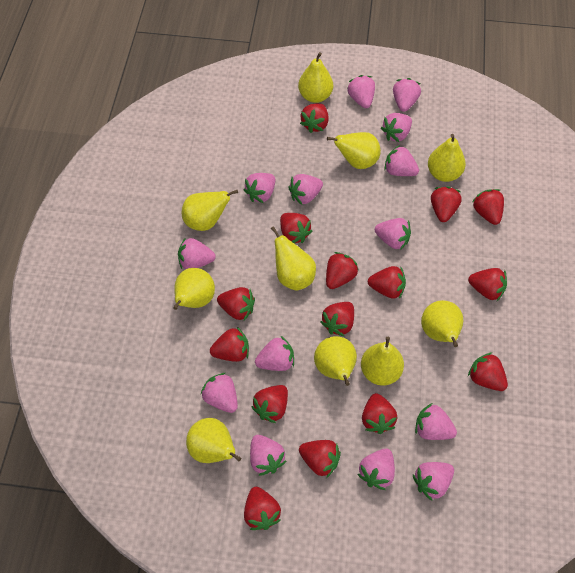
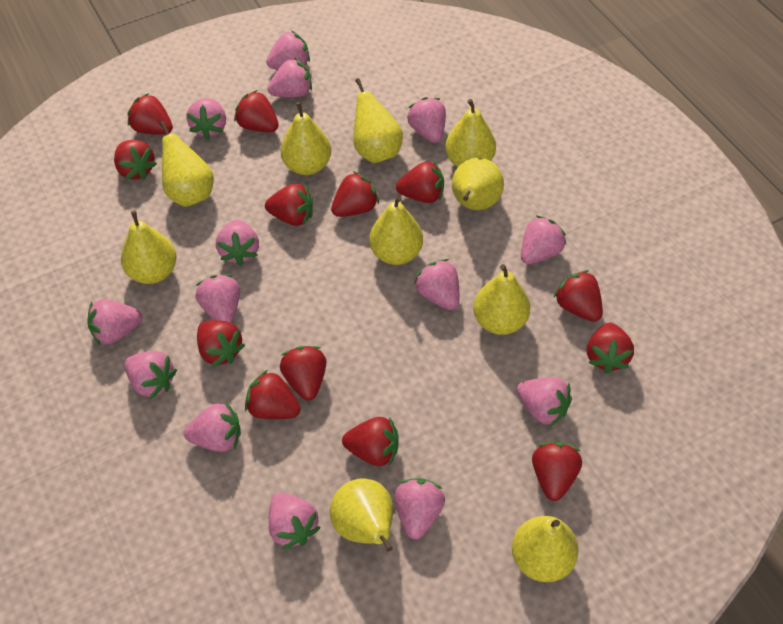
red strawberry: 15 -> 13

